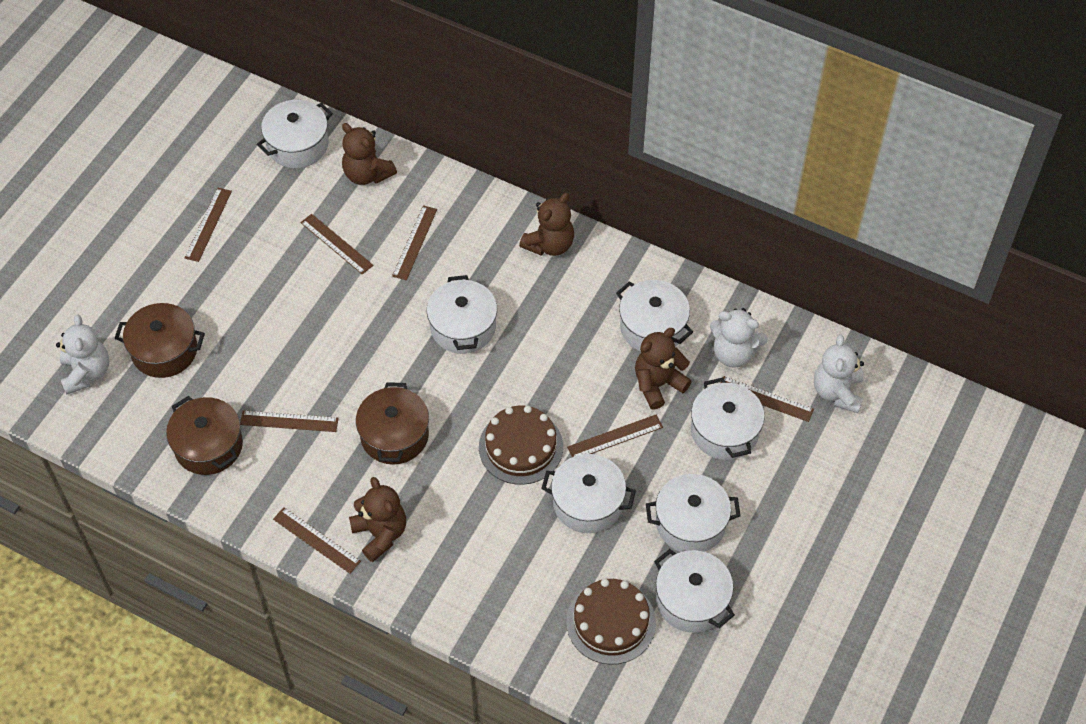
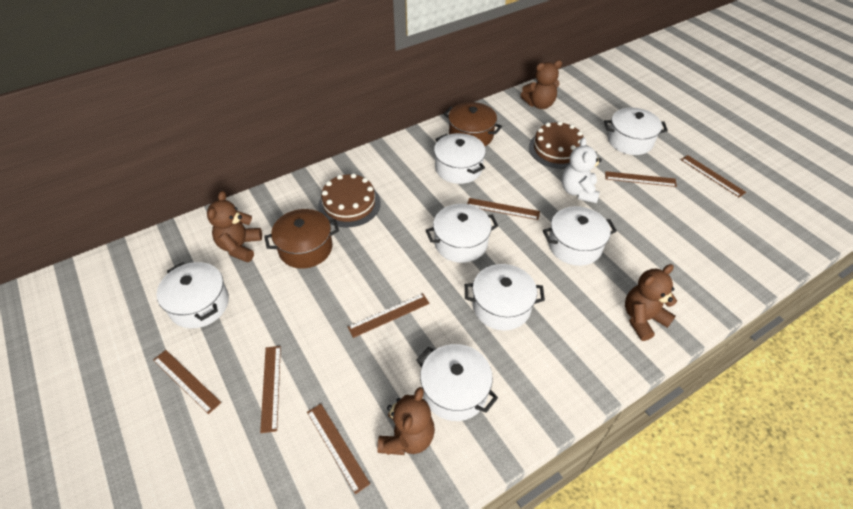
brown pot: 3 -> 2
white teddy bear: 3 -> 1

